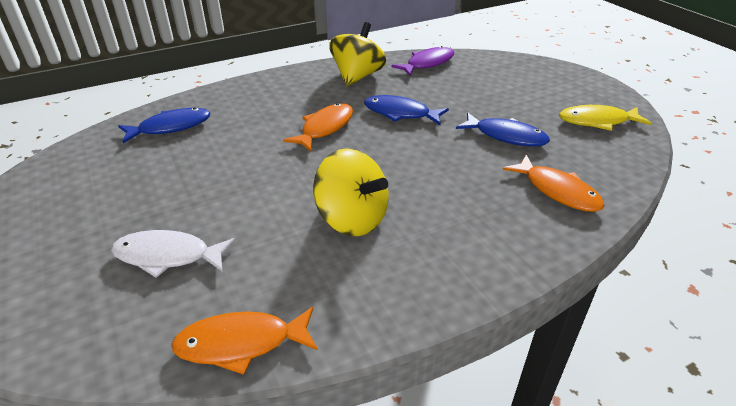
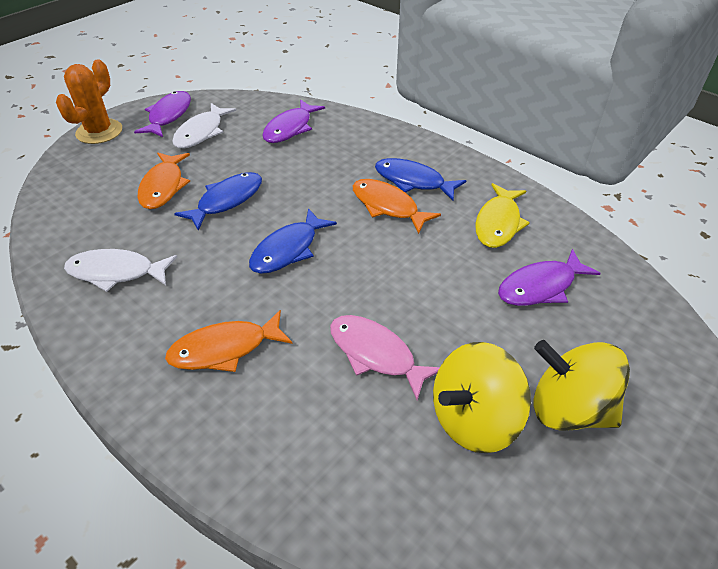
orange cactus: 0 -> 1
pink fish: 0 -> 1
purple fish: 1 -> 3
white fish: 1 -> 2

